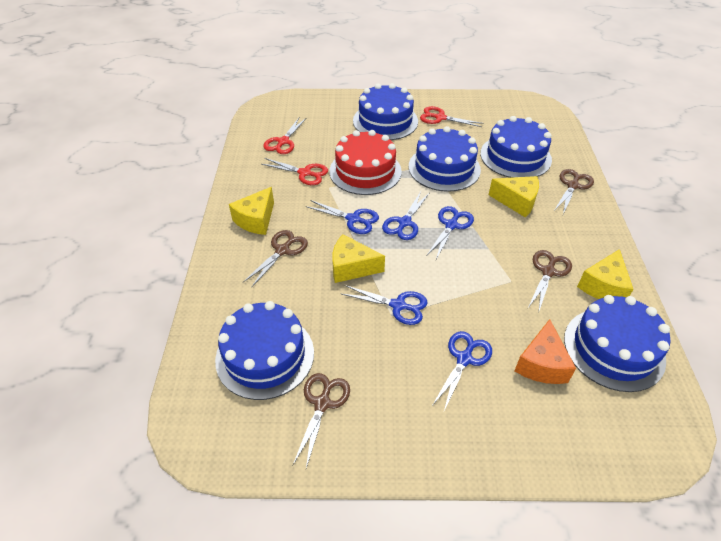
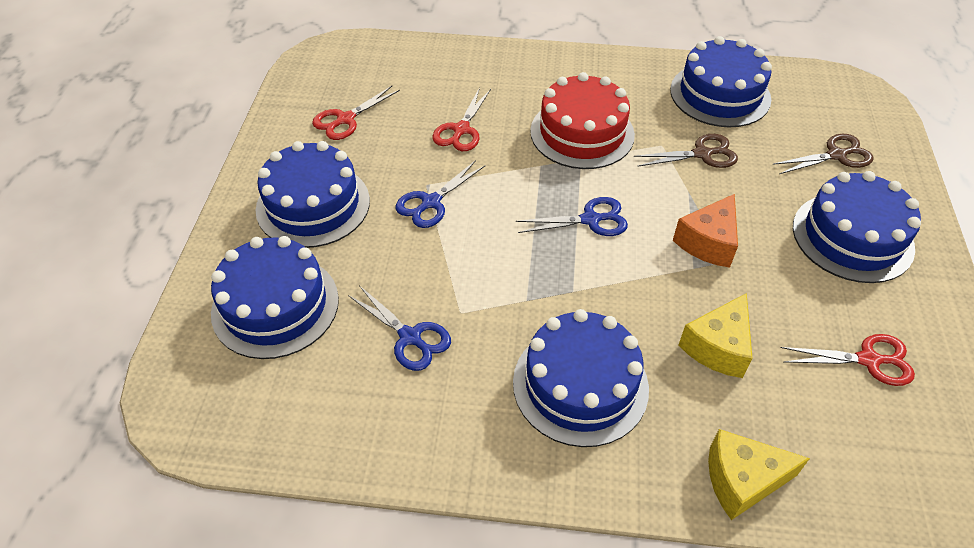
blue scissors: 5 -> 3
brown scissors: 4 -> 2
yellow cheese: 4 -> 2

